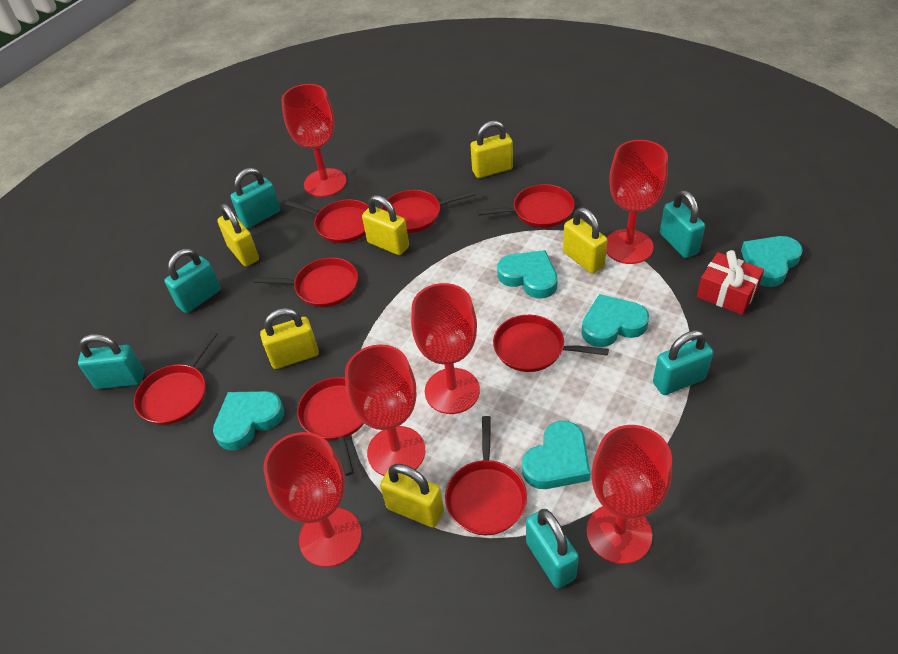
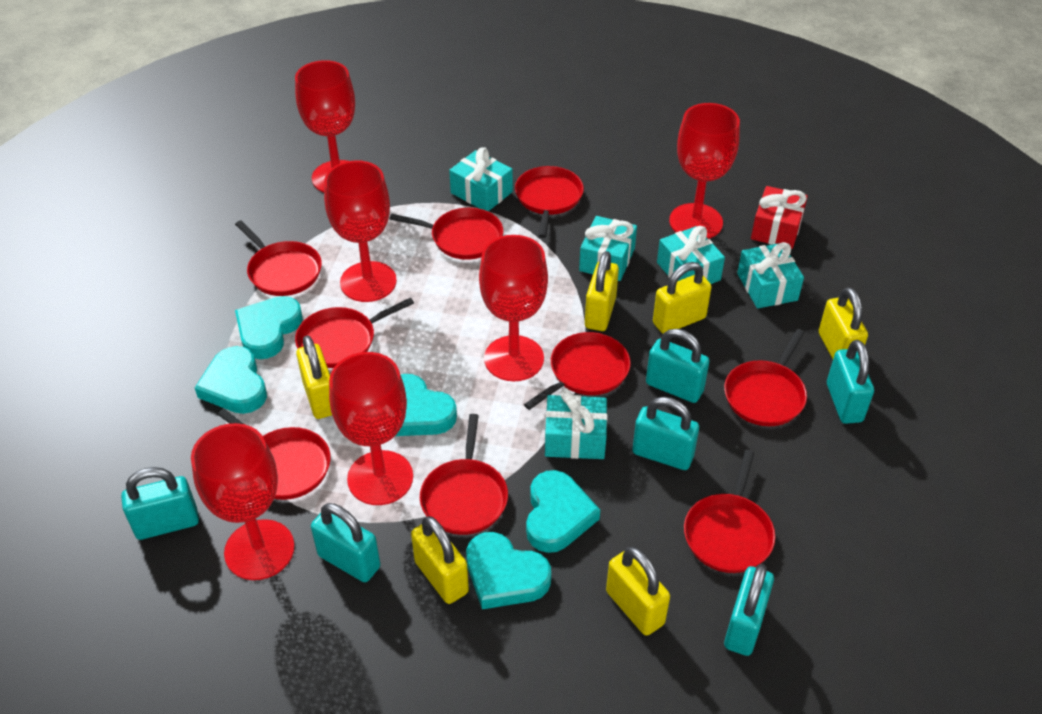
red pan: 8 -> 9
turquoise gift: 0 -> 5

